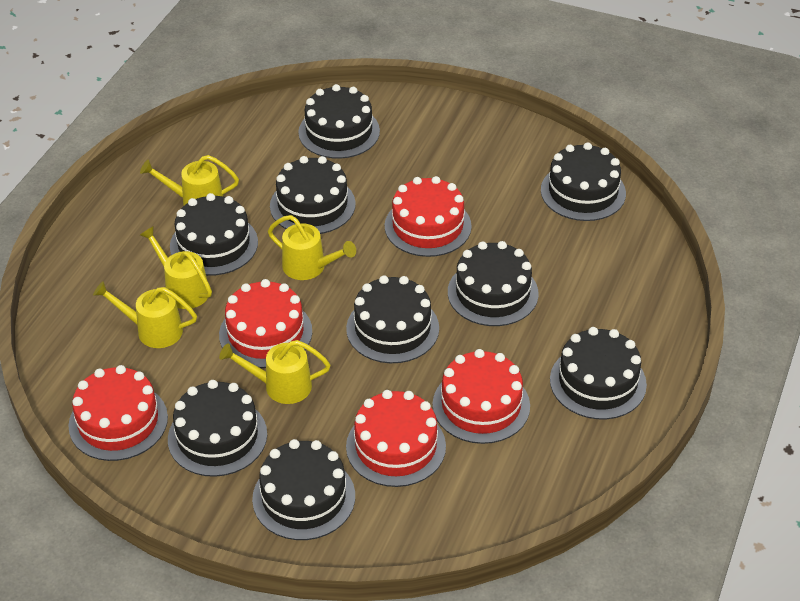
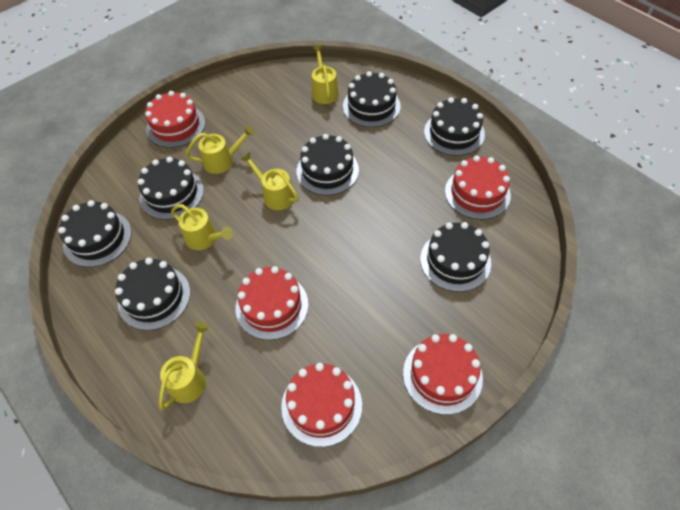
black cake: 9 -> 7

